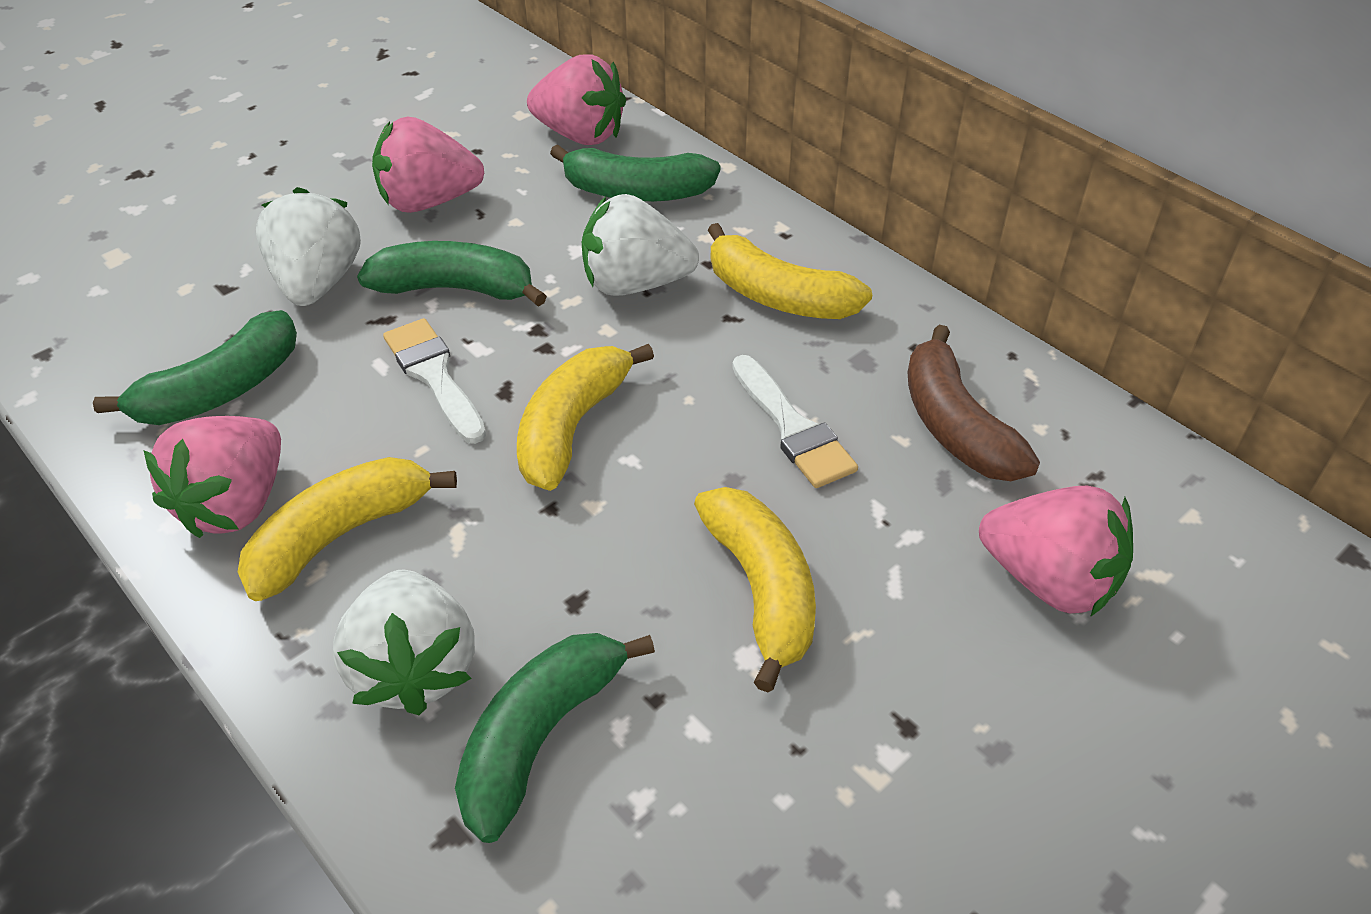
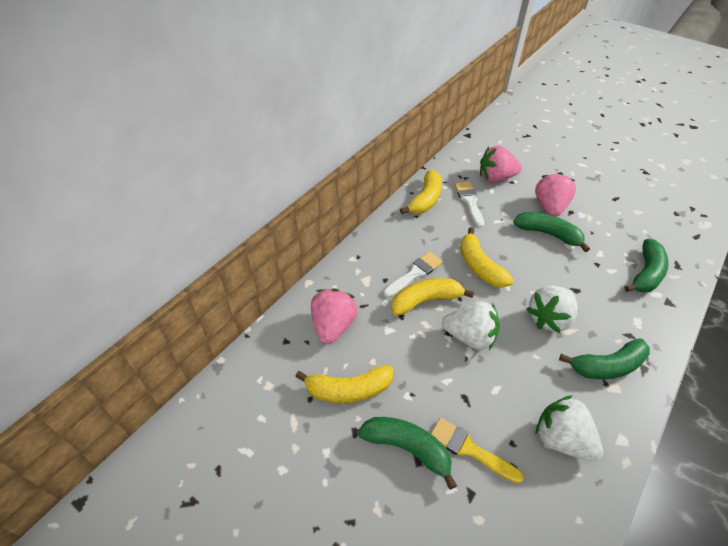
brown banana: 1 -> 0
pink strawberry: 4 -> 3
yellow brush: 0 -> 1

